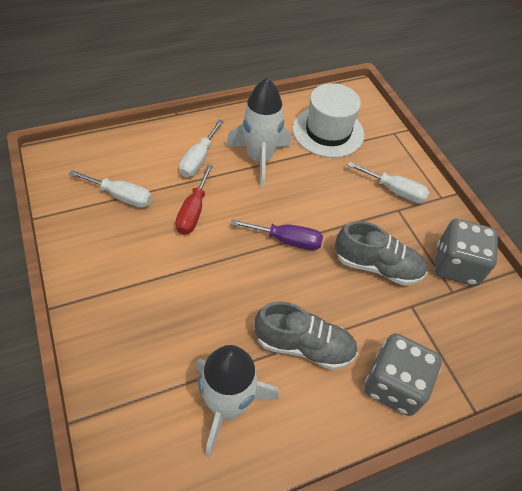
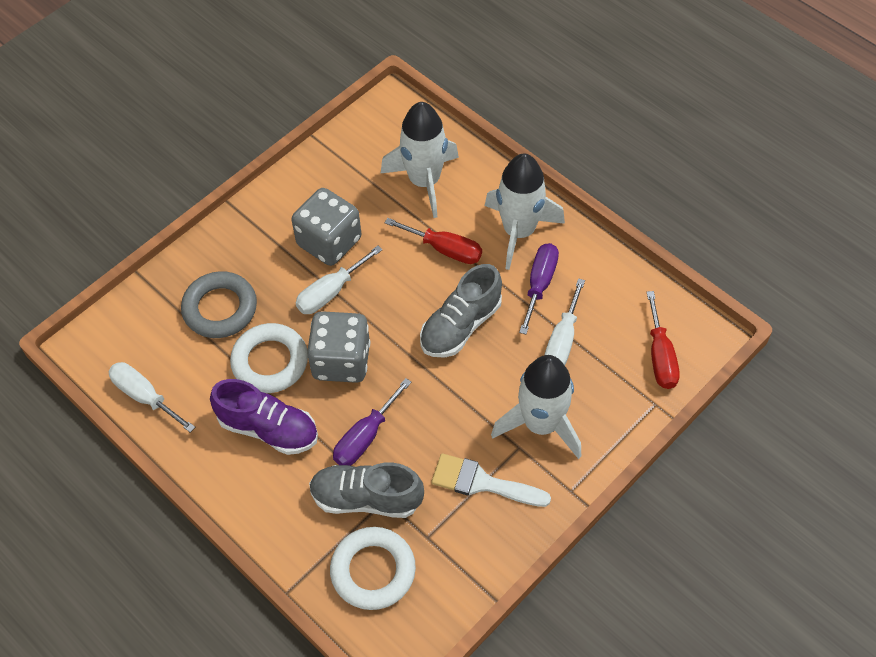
grey ring: 0 -> 1
purple screwdriver: 1 -> 2
purple shoe: 0 -> 1
red screwdriver: 1 -> 2
white brush: 0 -> 1
white hat: 1 -> 0
white ring: 0 -> 2
white rocket: 2 -> 3

